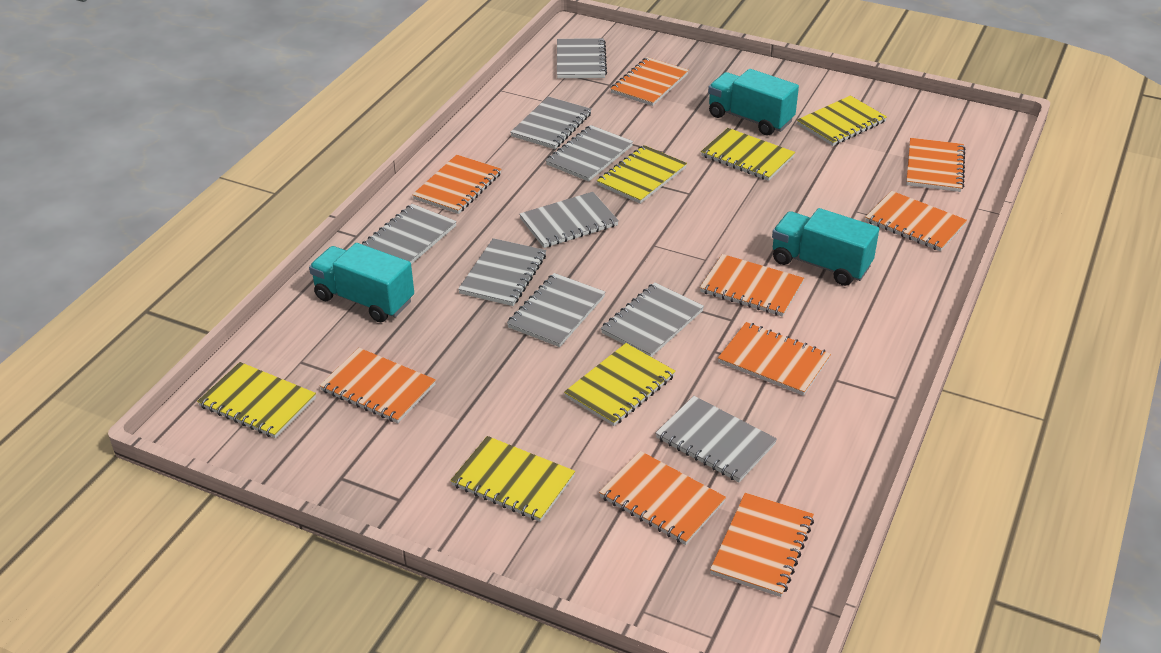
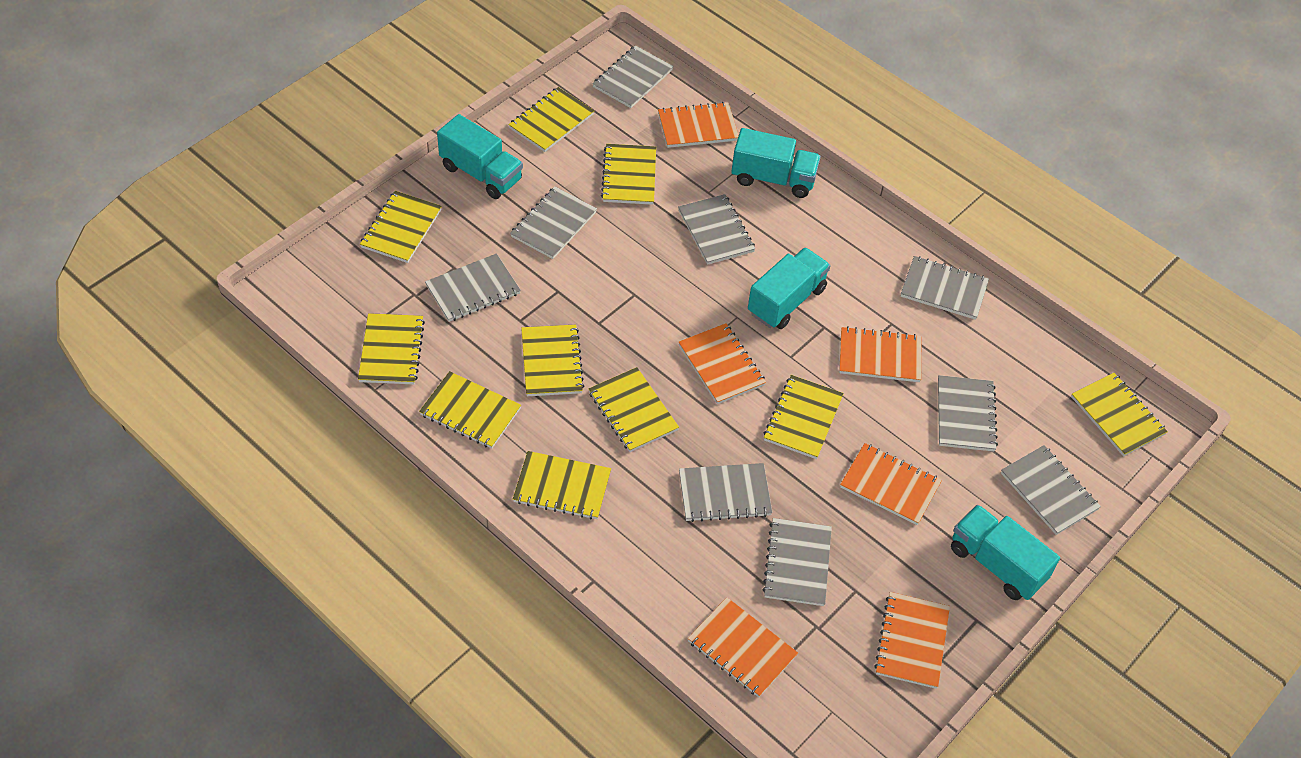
orange notebook: 9 -> 6
turquoise truck: 3 -> 4
yellow notebook: 6 -> 10

